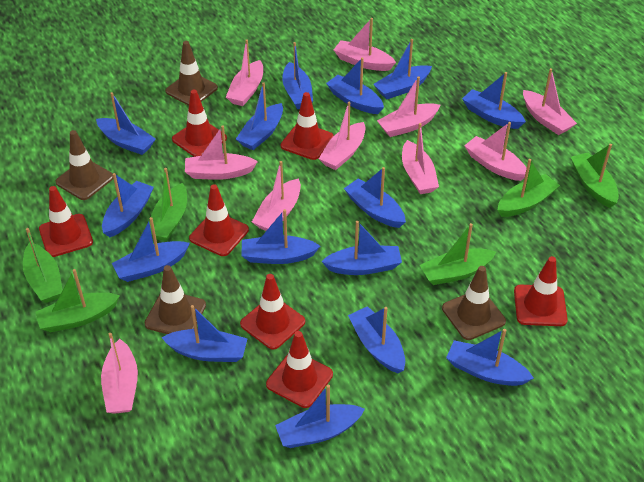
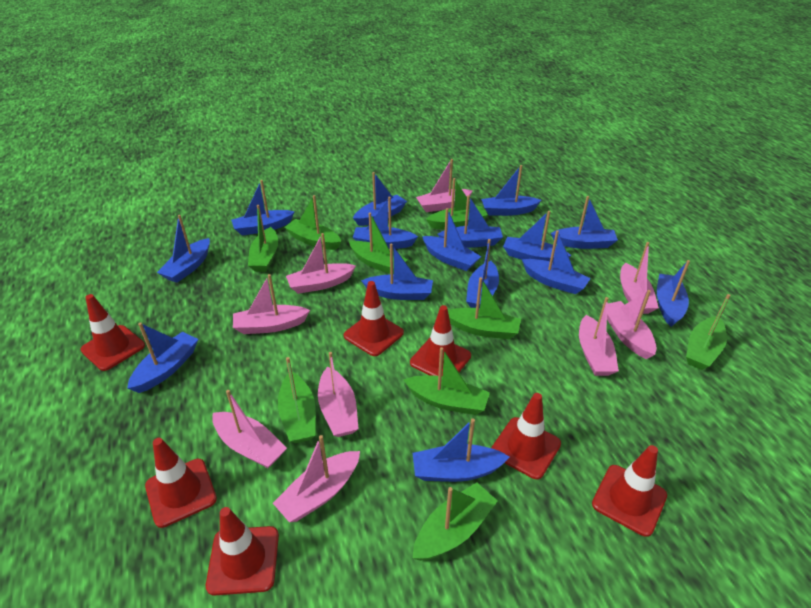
brown traffic cone: 4 -> 0
green boat: 6 -> 9
pink boat: 10 -> 9

